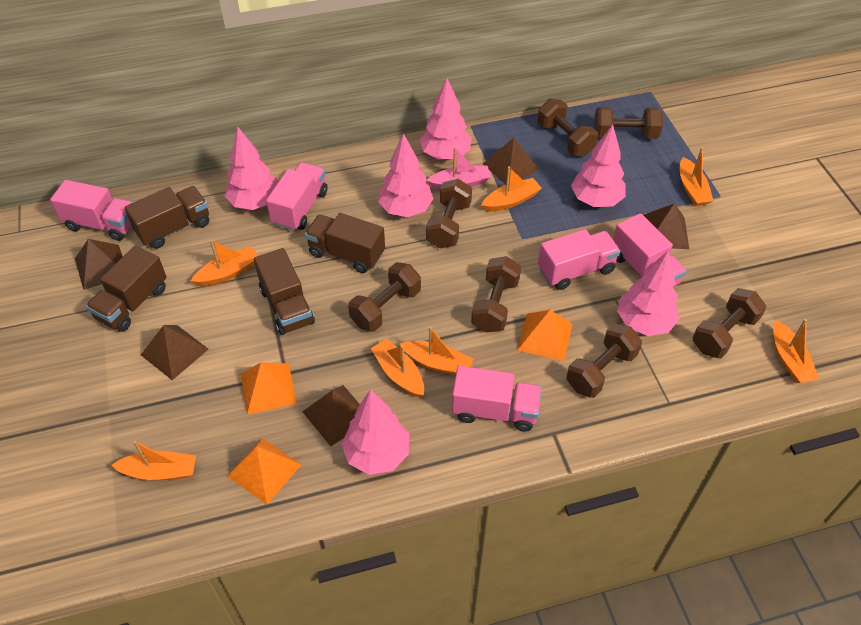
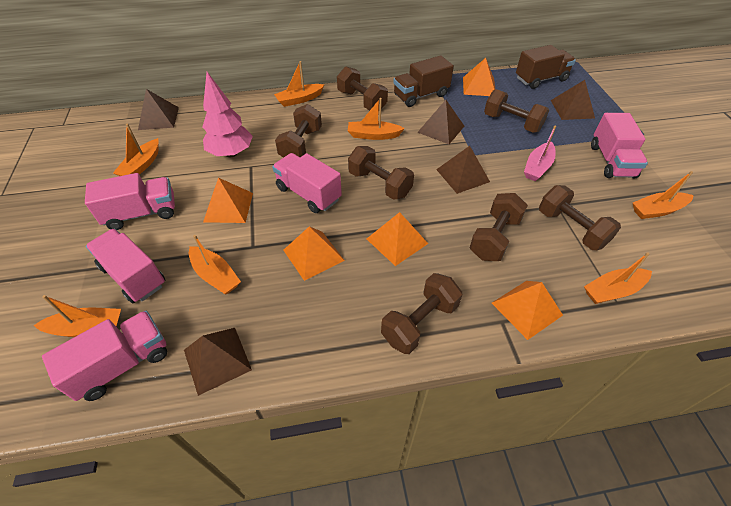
brown truck: 4 -> 2
orange pyramid: 3 -> 5
pink tree: 6 -> 1

